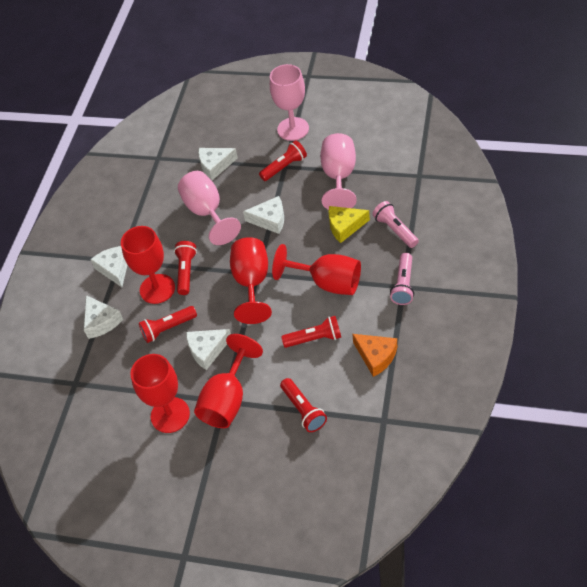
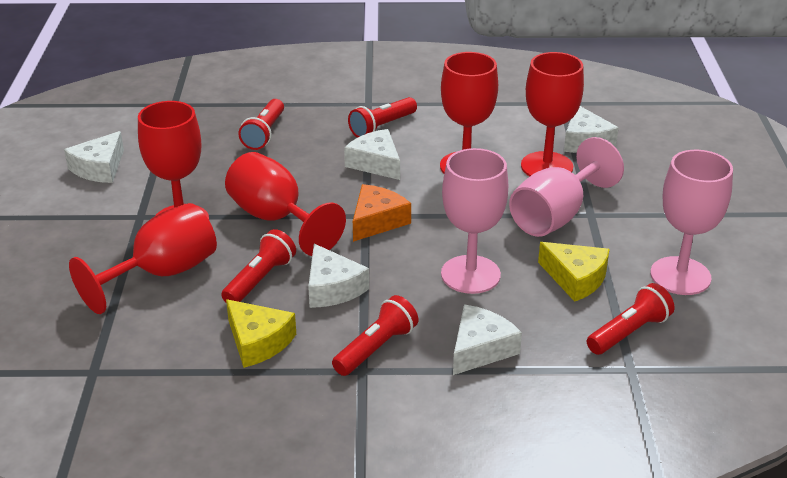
pink flashlight: 2 -> 0
yellow cheese: 1 -> 2

